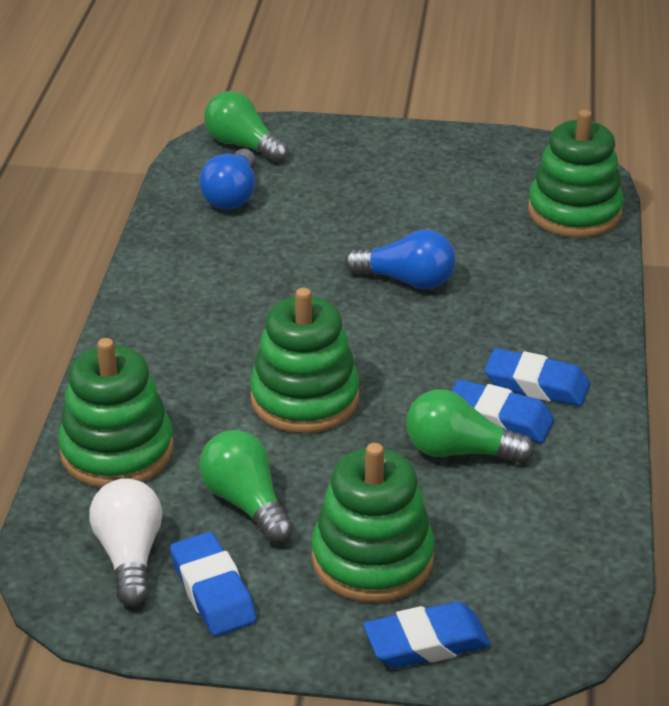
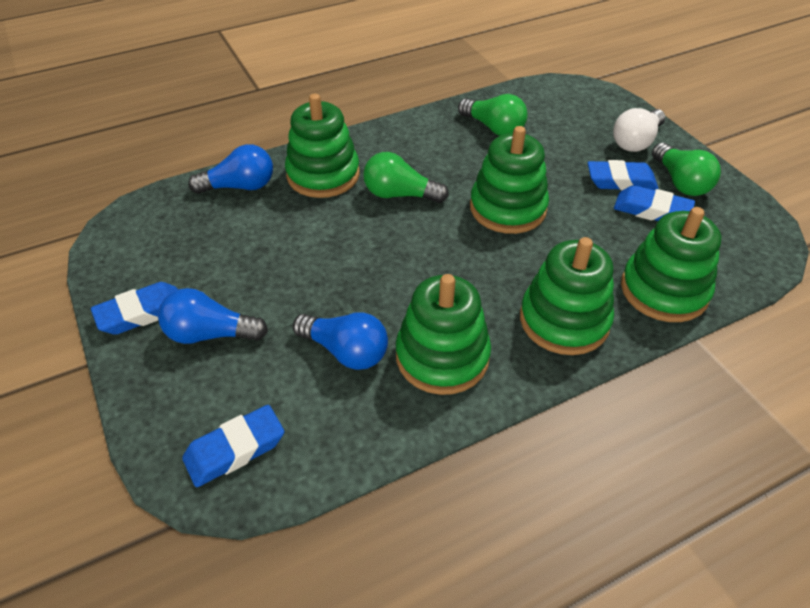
blue light bulb: 2 -> 3
green stacking toy: 4 -> 5

